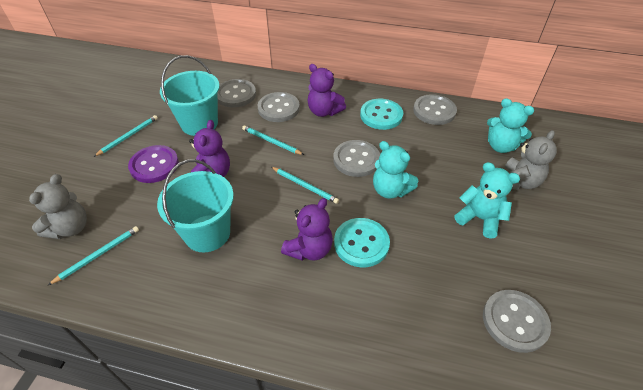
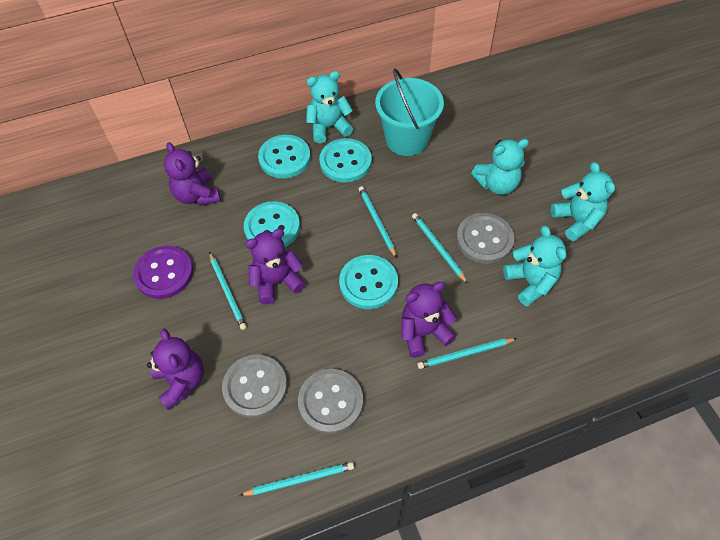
grey button: 5 -> 3
grey teddy bear: 2 -> 0
purple teddy bear: 3 -> 4
turquoise bucket: 2 -> 1
turquoise button: 2 -> 4
turquoise pencil: 4 -> 5
turquoise teddy bear: 3 -> 4

